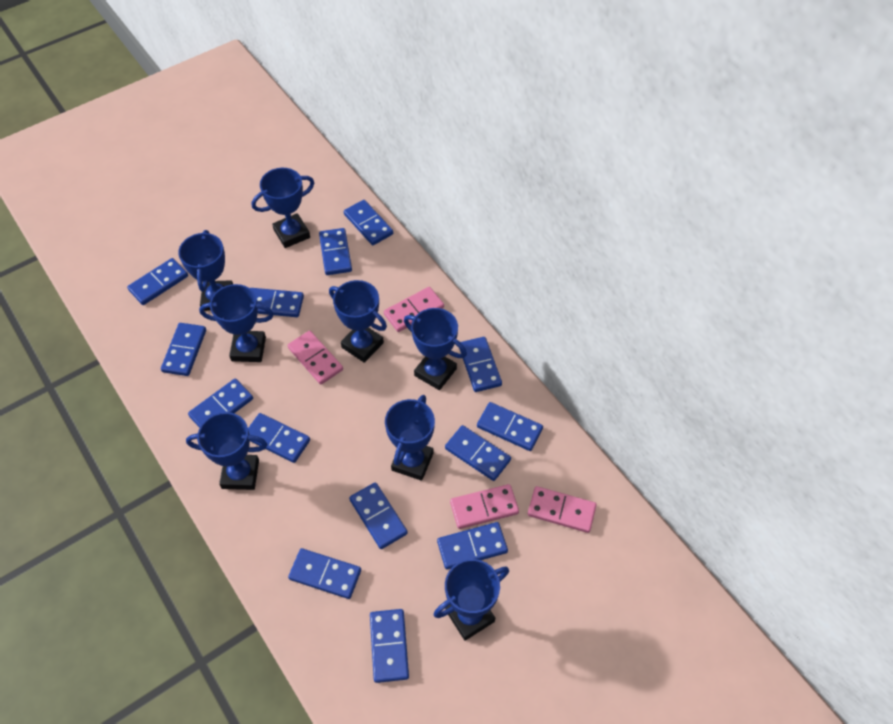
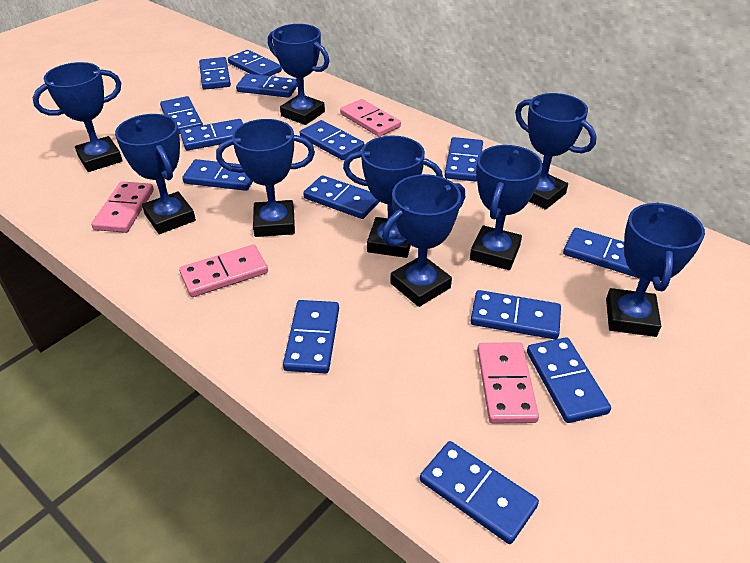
blue trophy: 8 -> 9

